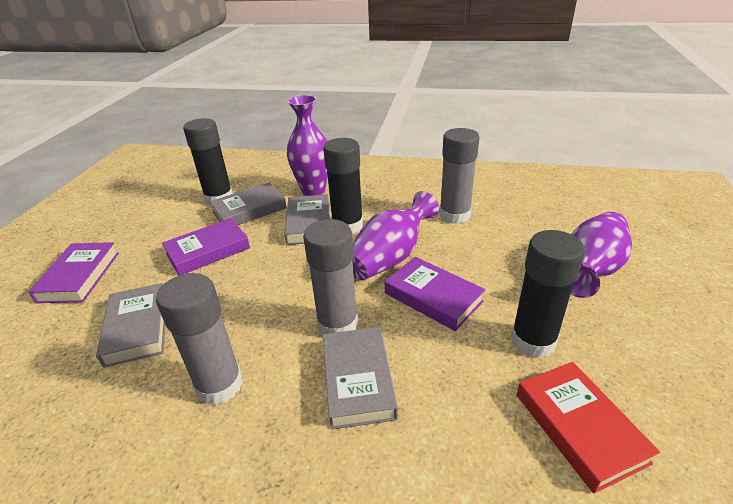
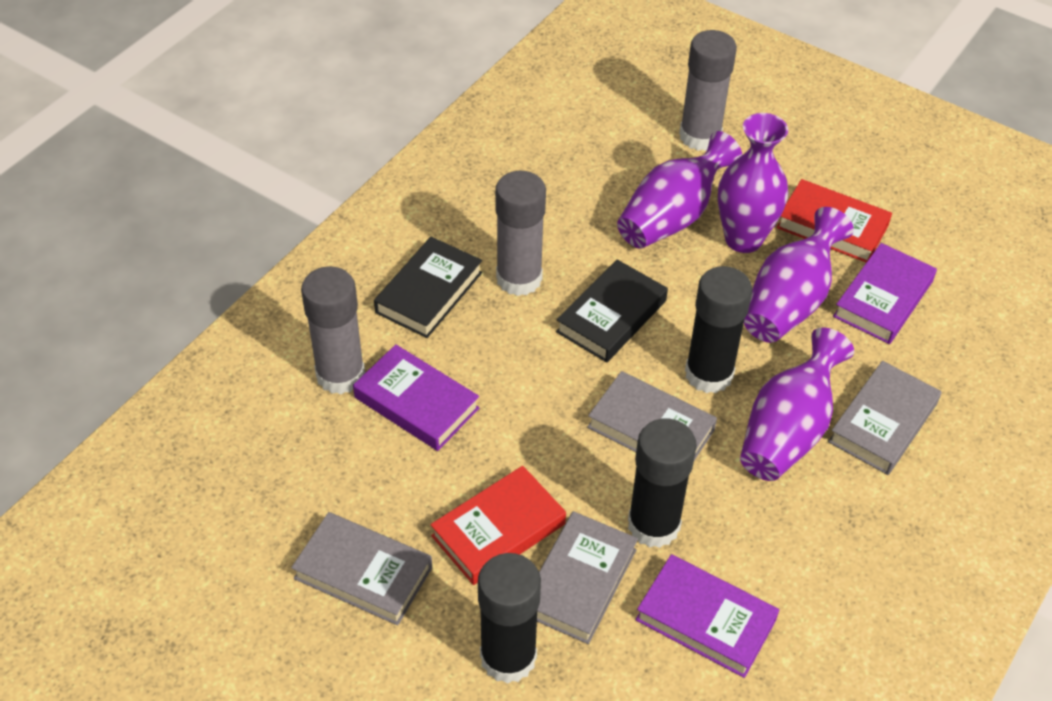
black book: 0 -> 2
purple vase: 3 -> 4
red book: 1 -> 2

